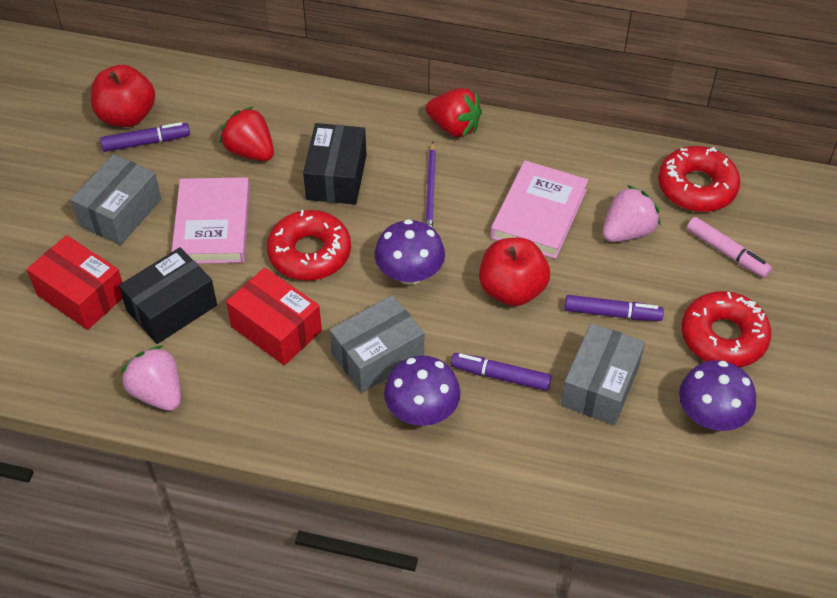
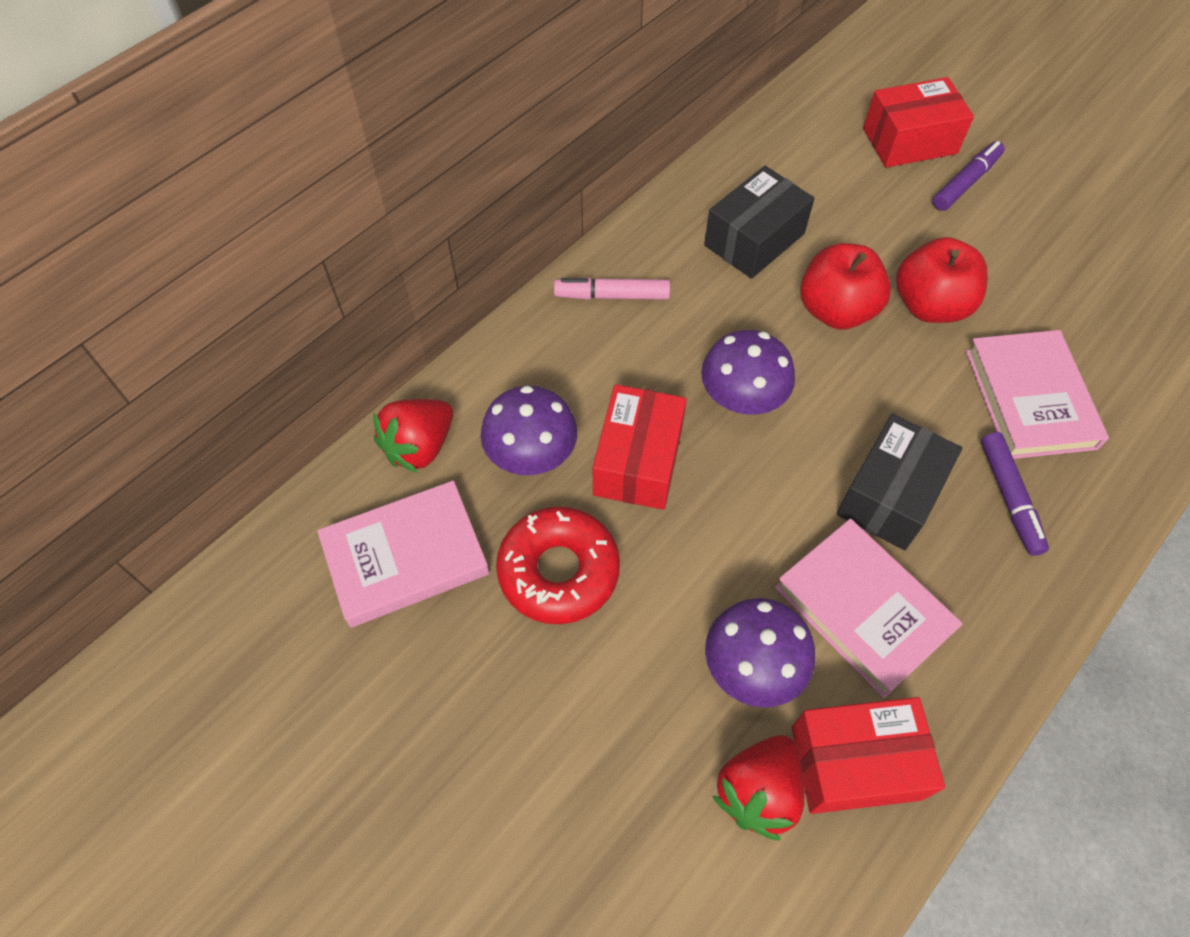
grey box: 3 -> 0
pink book: 2 -> 3
pink strawberry: 2 -> 0
purple marker: 3 -> 2
purple pencil: 1 -> 0
red box: 2 -> 3
red donut: 3 -> 1

